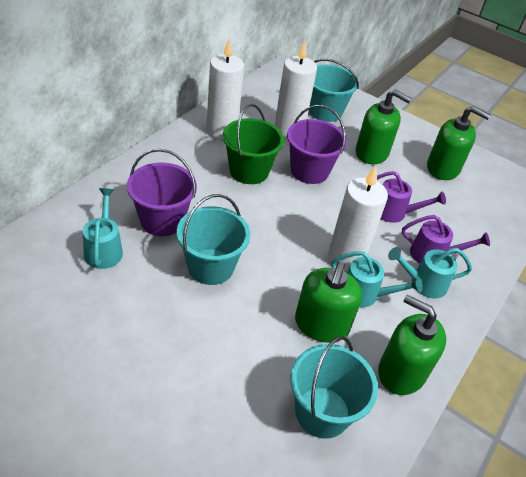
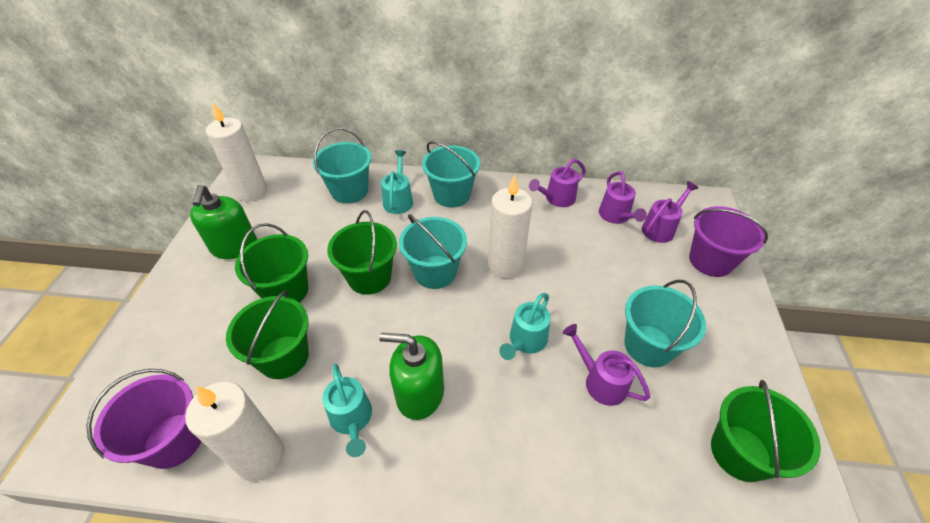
green bucket: 1 -> 4
green soap dispenser: 4 -> 2
purple watering can: 2 -> 4
turquoise bucket: 3 -> 4

